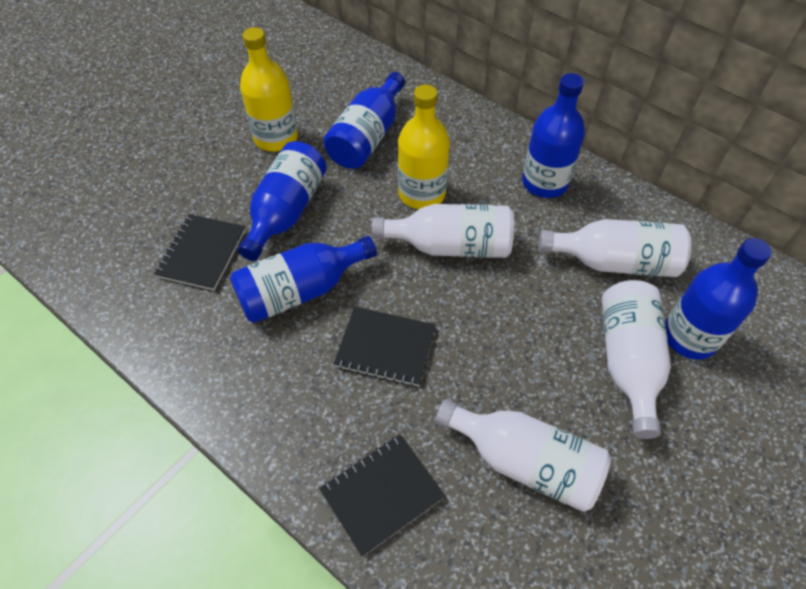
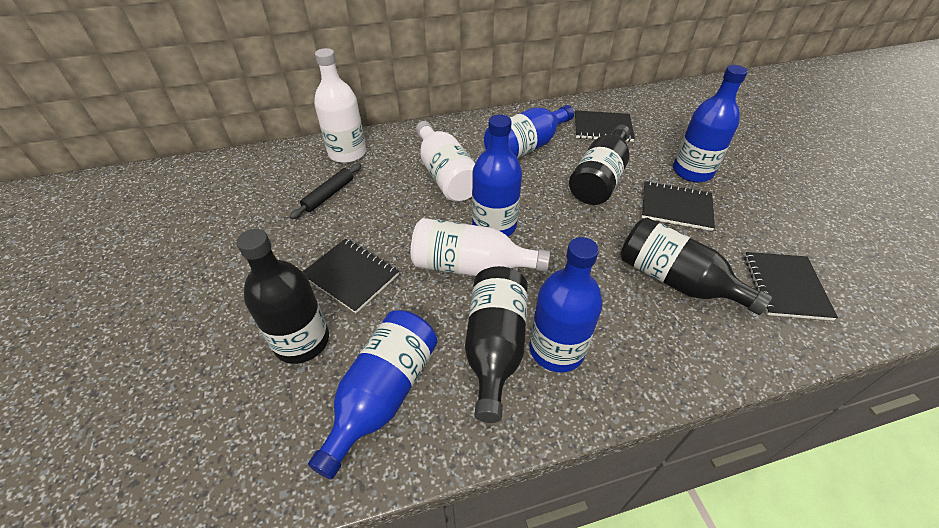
black bottle: 0 -> 4
black notebook: 3 -> 4
black rolling pin: 0 -> 1
white bottle: 4 -> 3
yellow bottle: 2 -> 0

